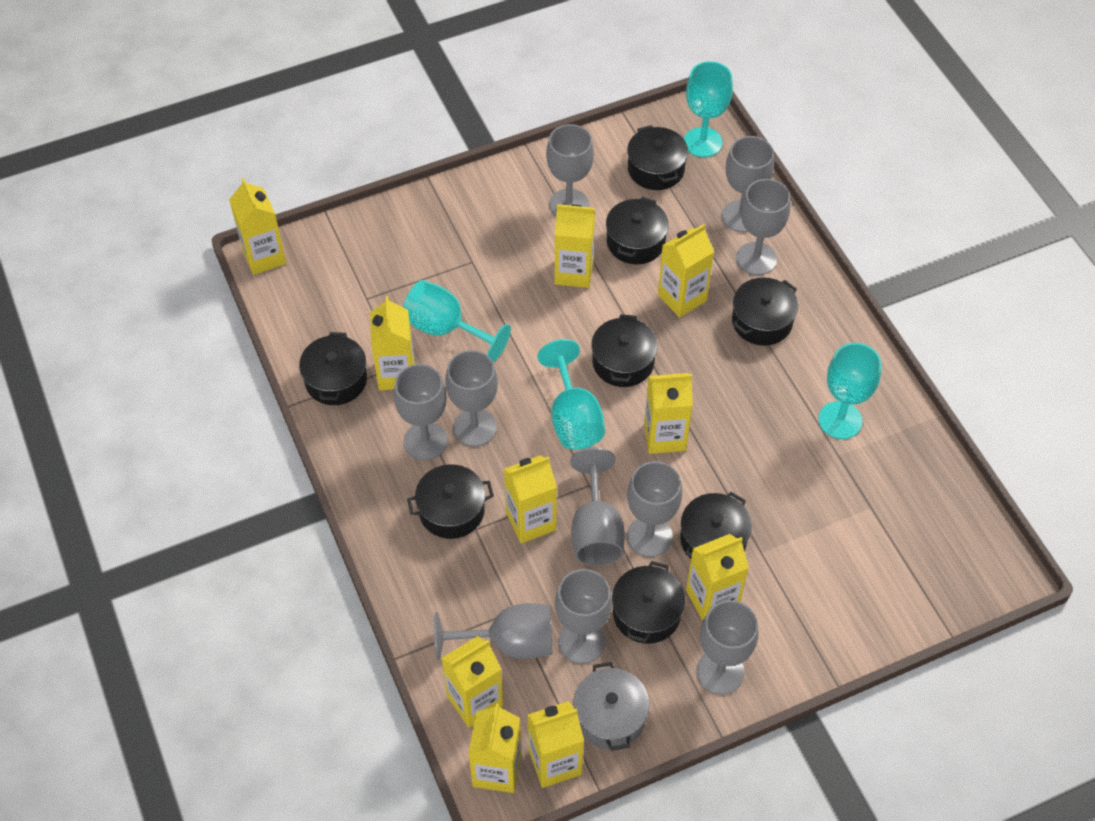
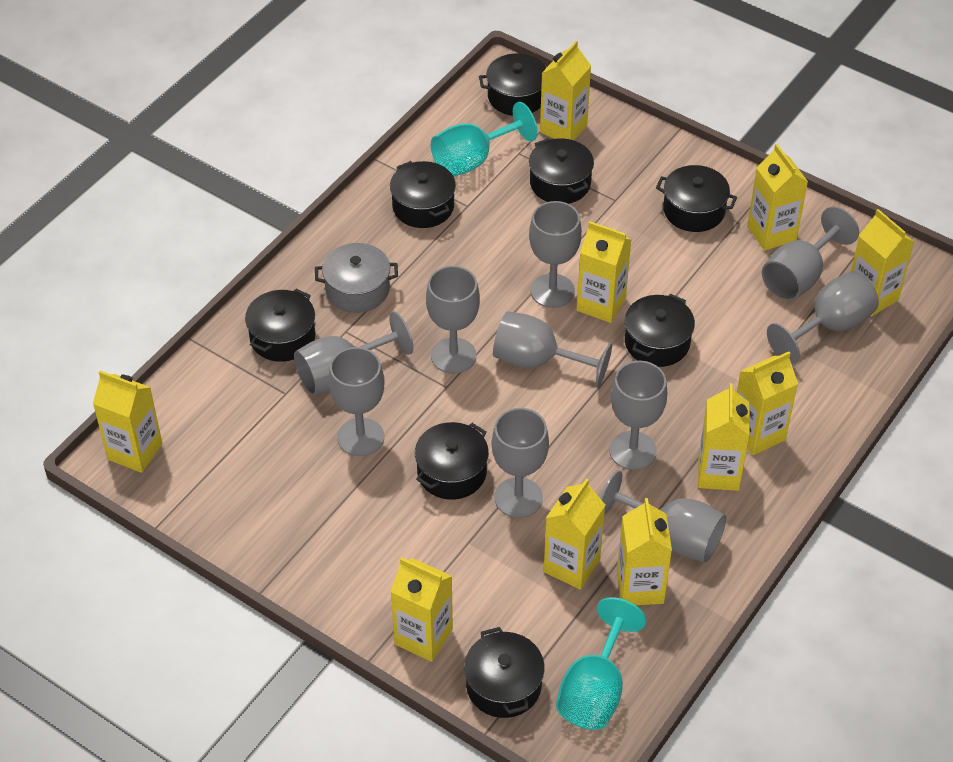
turquoise goblet: 4 -> 2

